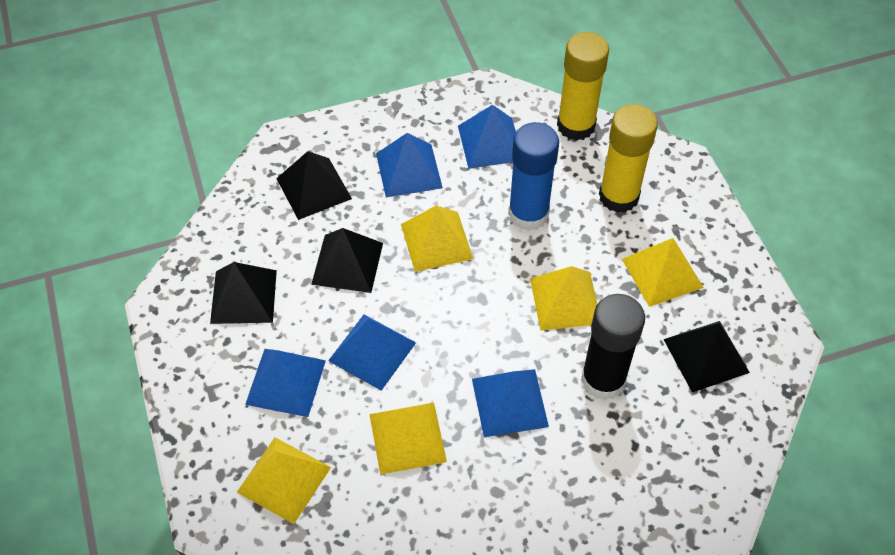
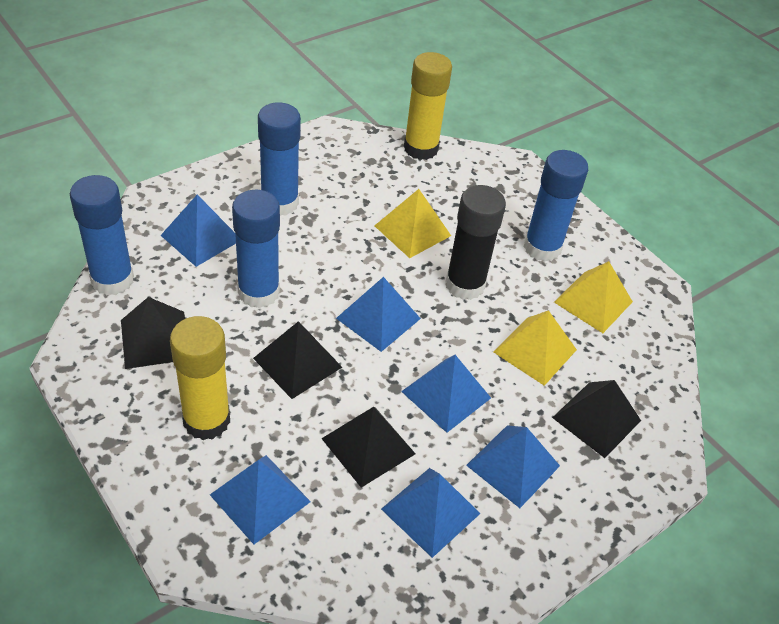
blue glue stick: 1 -> 4
blue pyramid: 5 -> 6
yellow pyramid: 5 -> 3

